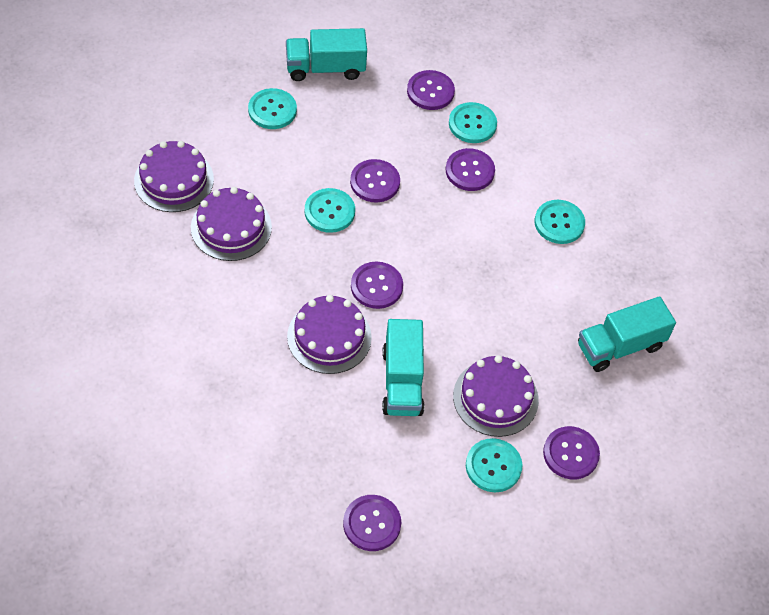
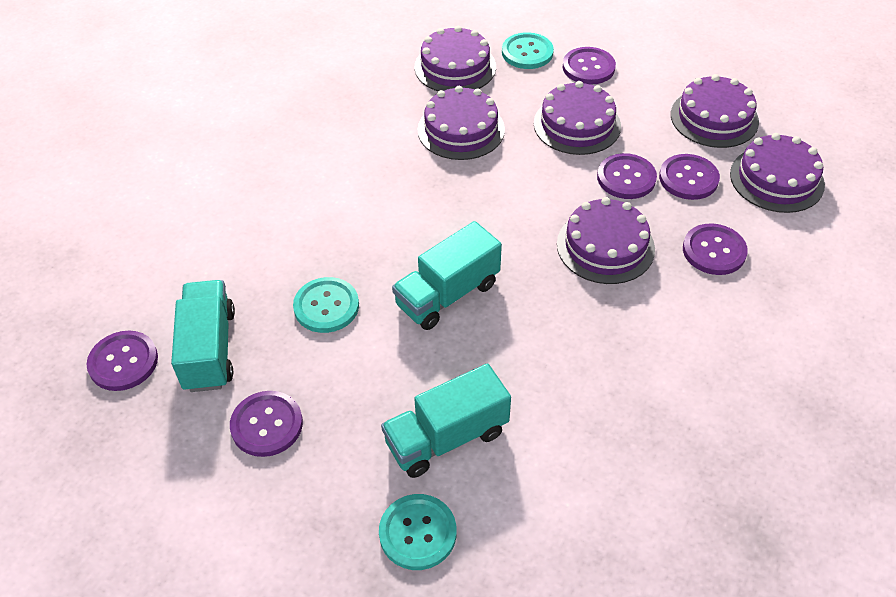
purple cake: 4 -> 6
turquoise button: 5 -> 3

